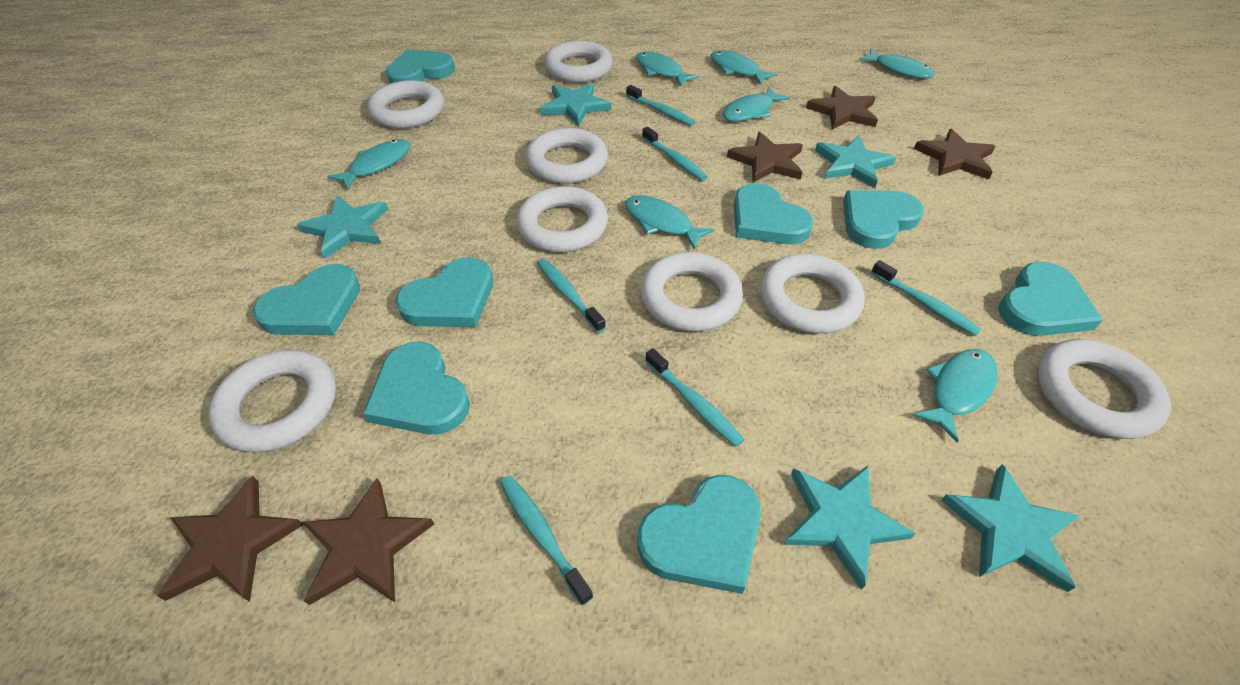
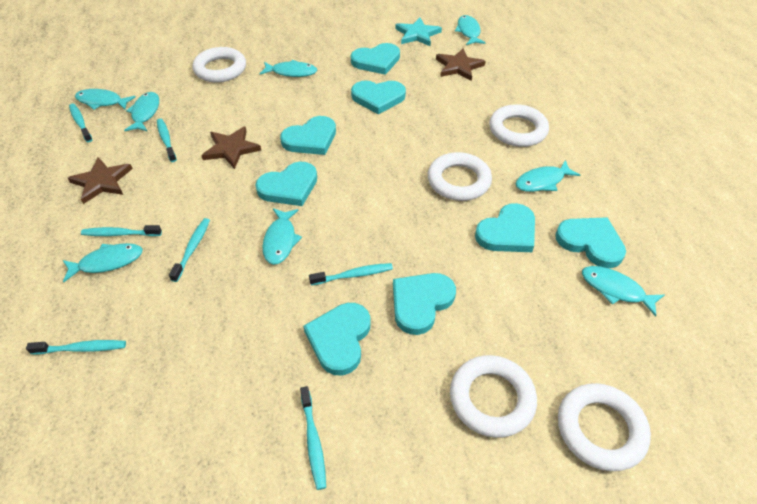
brown star: 5 -> 3
turquoise fish: 7 -> 8
turquoise star: 5 -> 1
turquoise toothbrush: 6 -> 7
white ring: 8 -> 5

